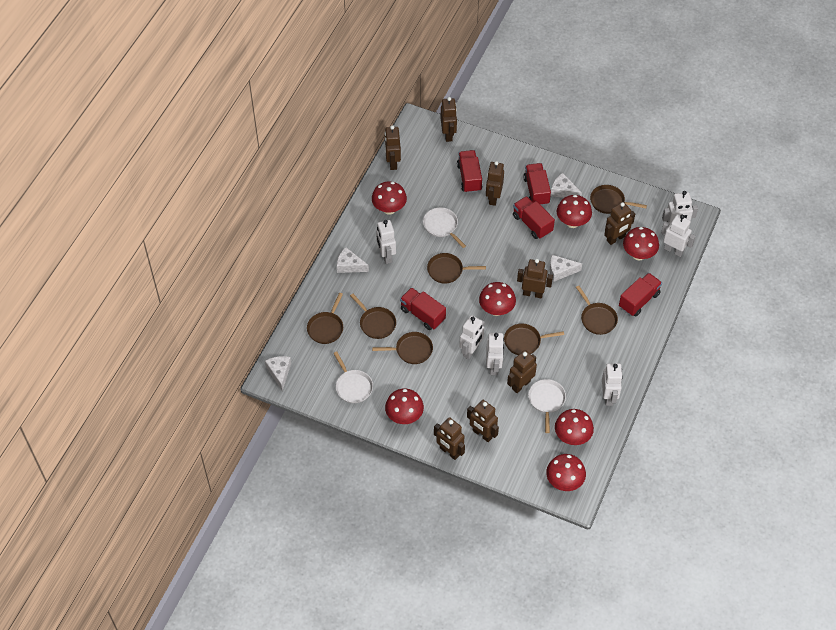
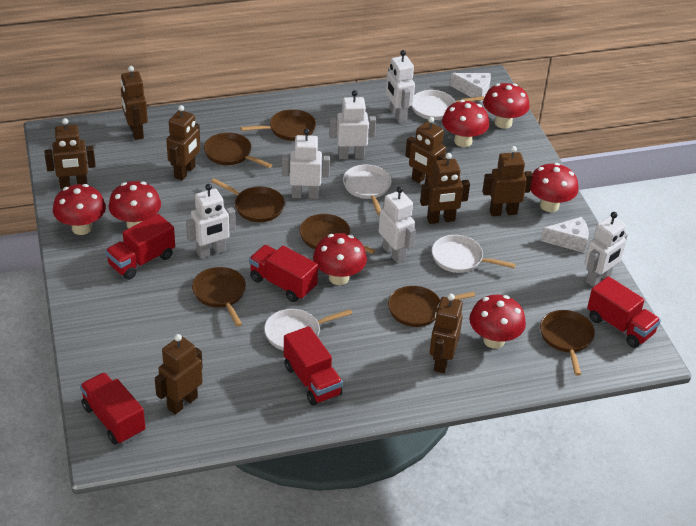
white cheese: 4 -> 2
white pan: 3 -> 4

